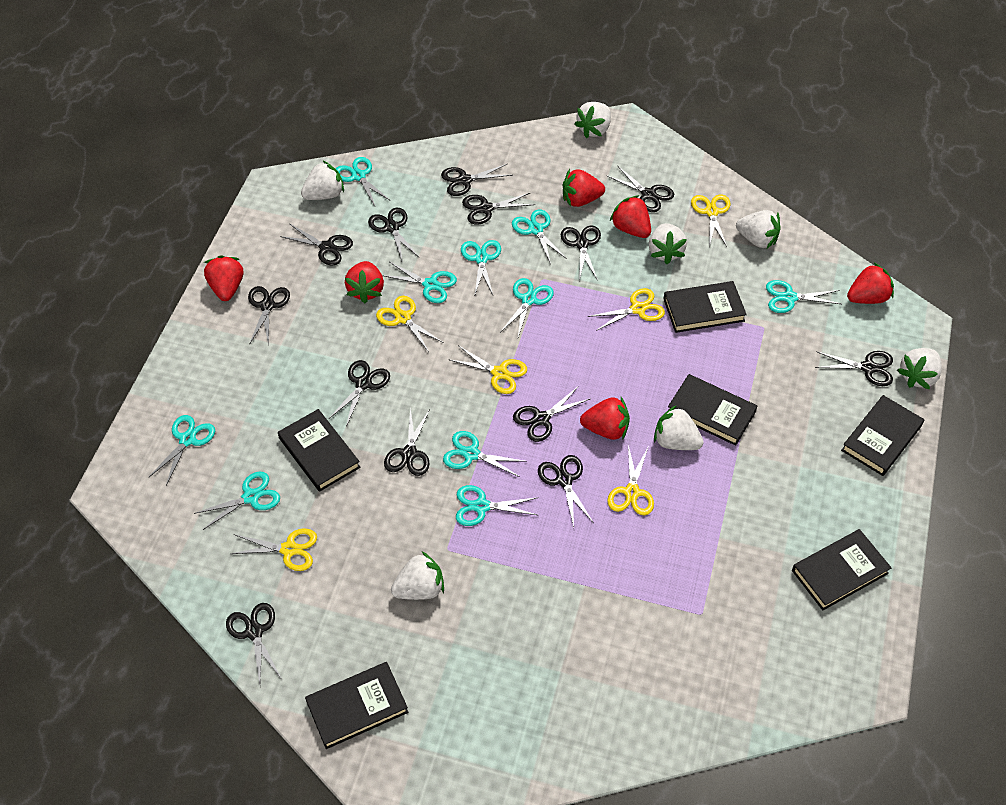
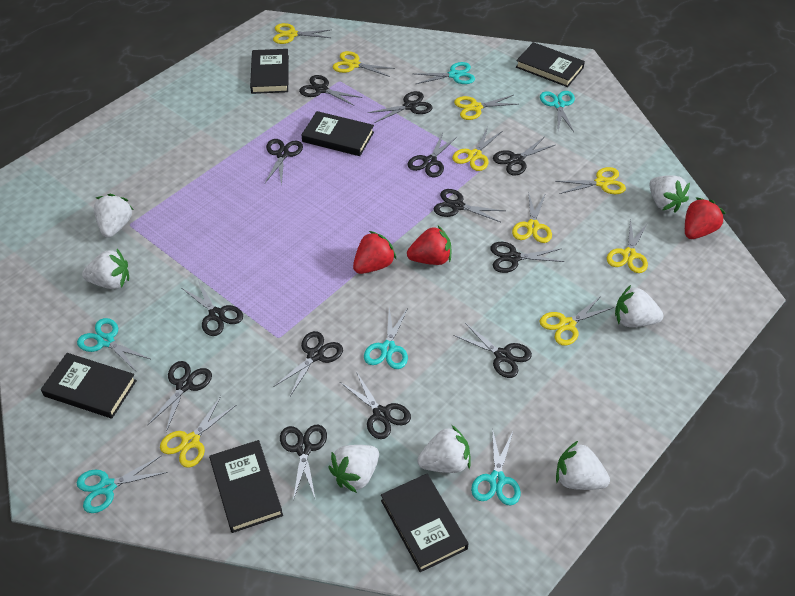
red strawberry: 6 -> 3
turquoise scissors: 10 -> 6
yellow scissors: 6 -> 9

